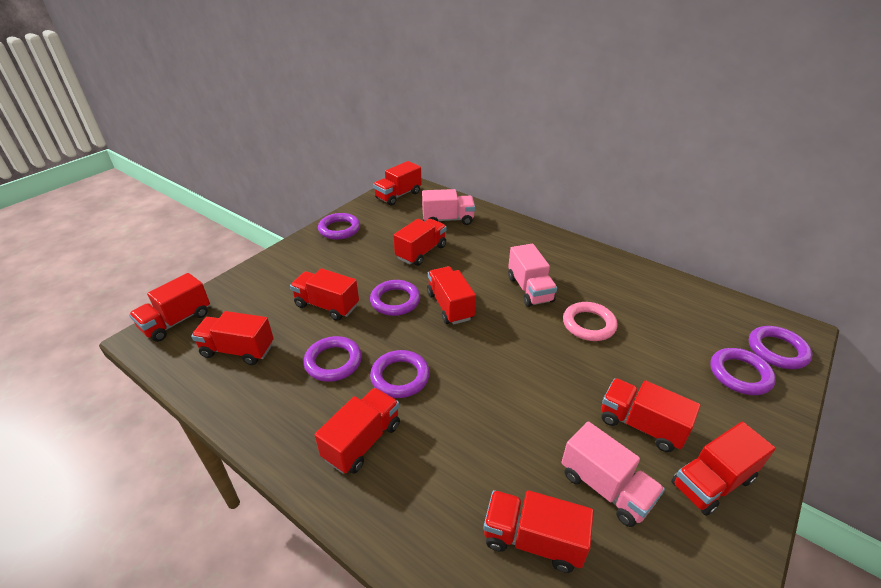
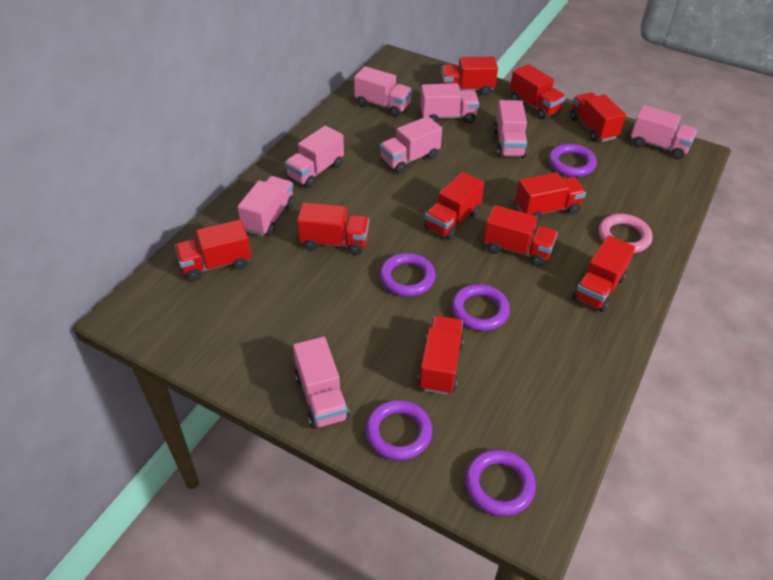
pink truck: 3 -> 8
purple ring: 6 -> 5

